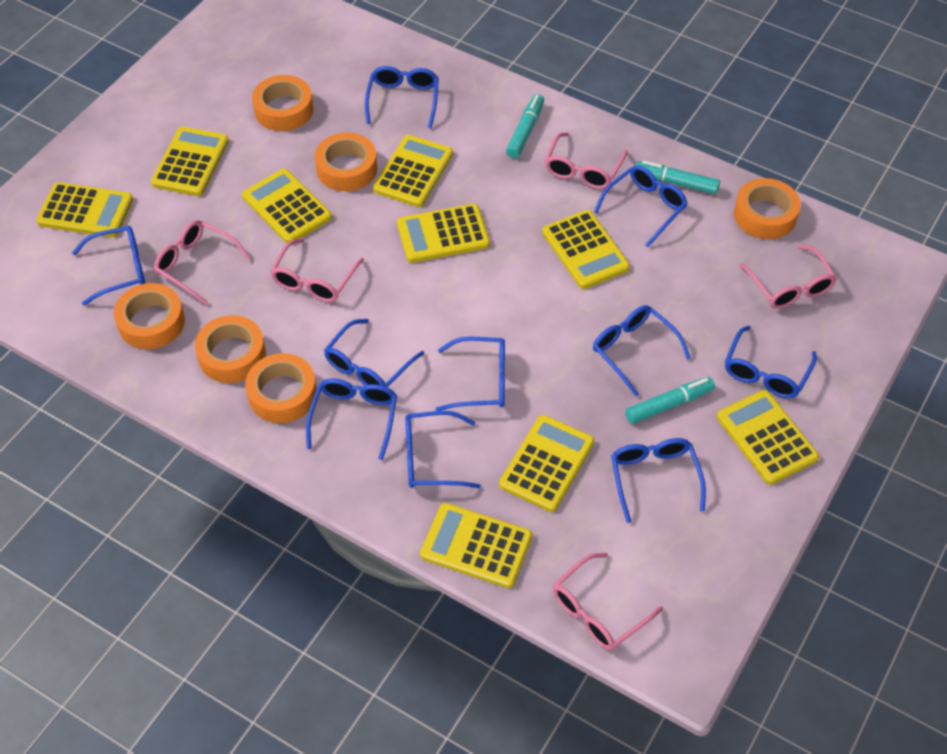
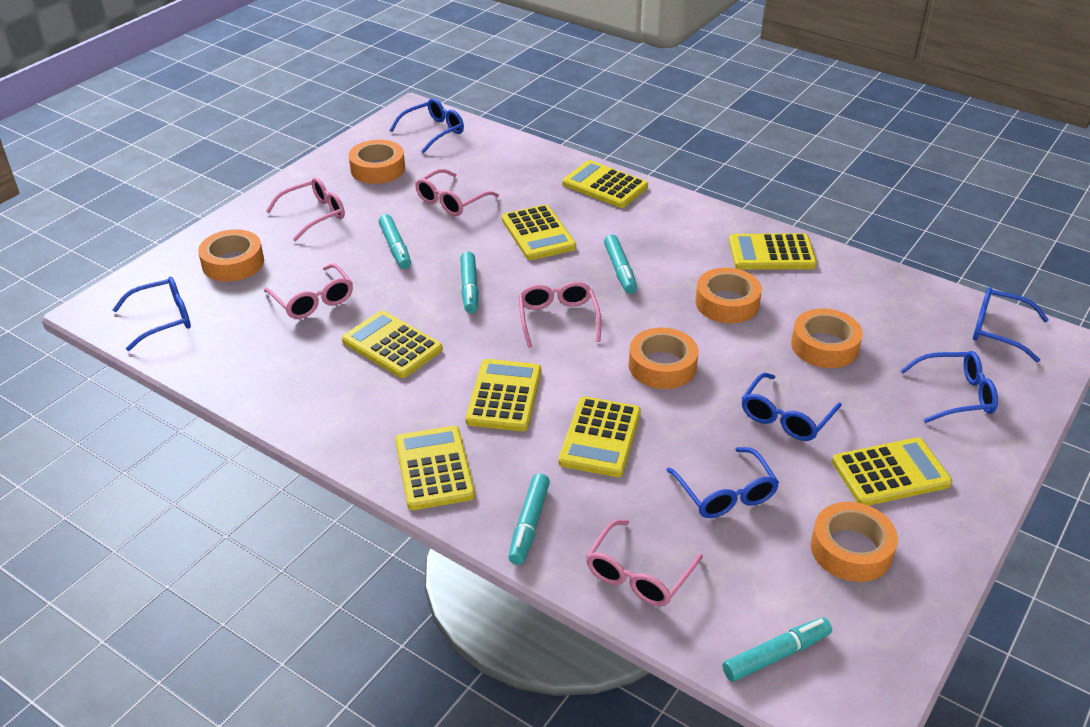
blue glasses: 10 -> 6
turquoise marker: 3 -> 5
yellow calculator: 9 -> 8

